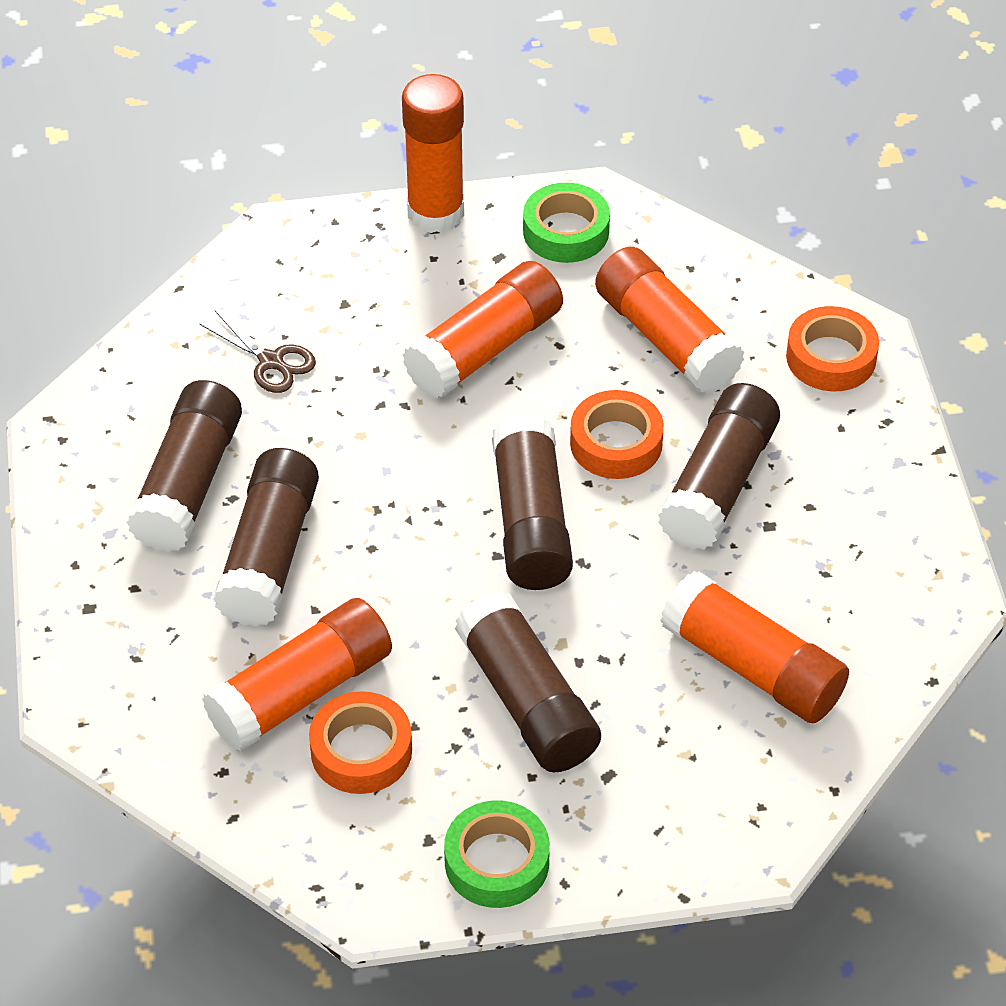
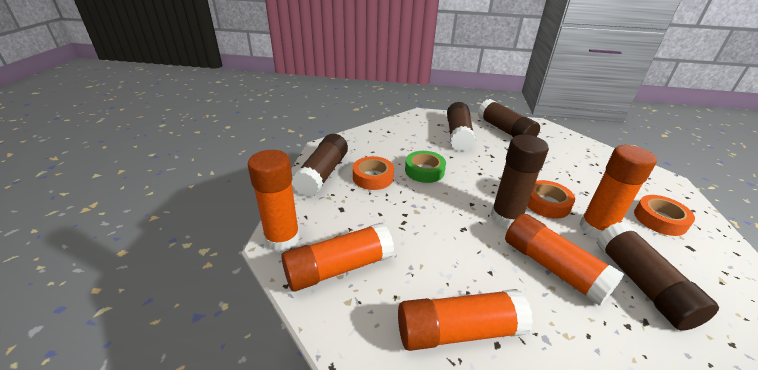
brown scissors: 1 -> 0
green tape: 2 -> 1

